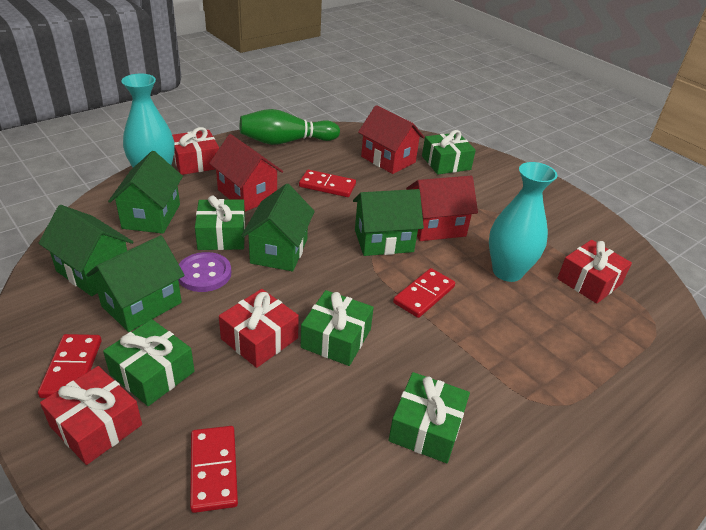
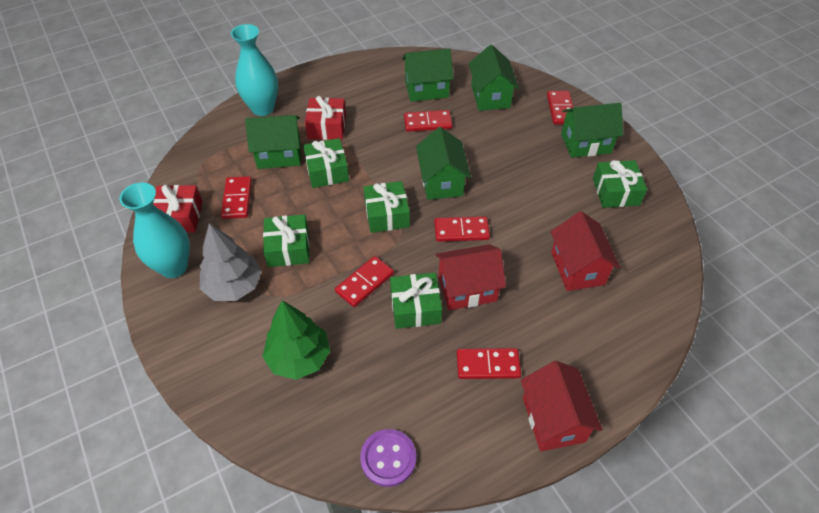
green bowling pin: 1 -> 0
green tree: 0 -> 1
grey tree: 0 -> 1
red domino: 4 -> 6
red gift: 4 -> 2

